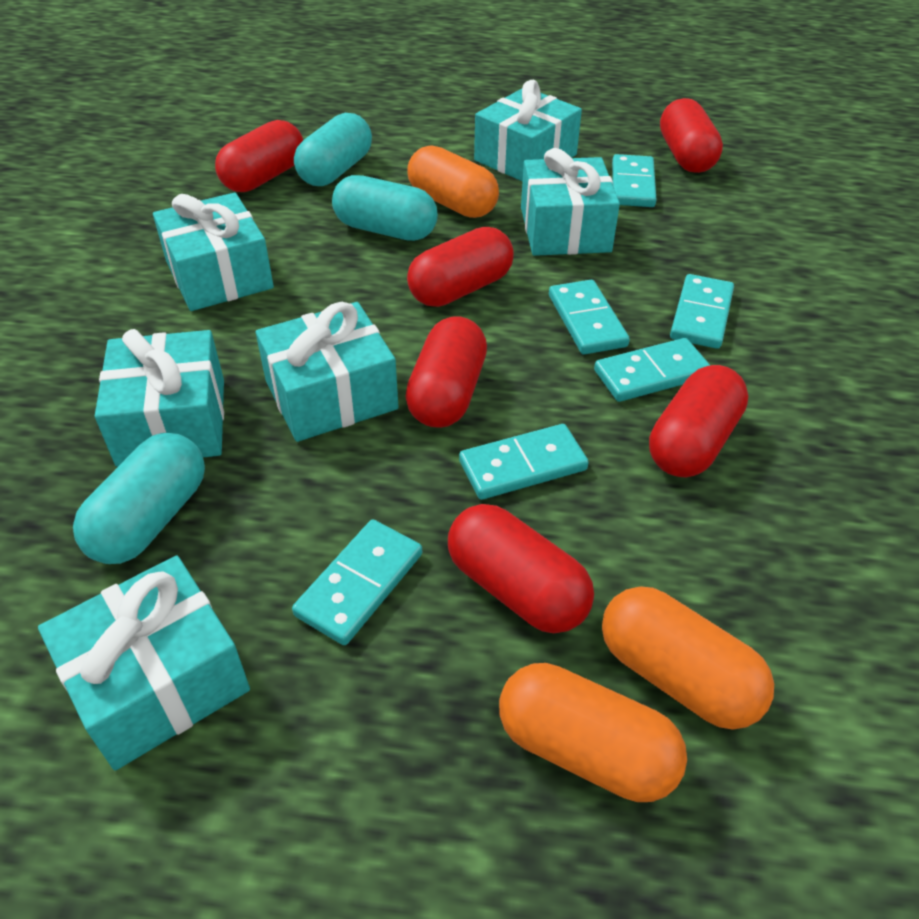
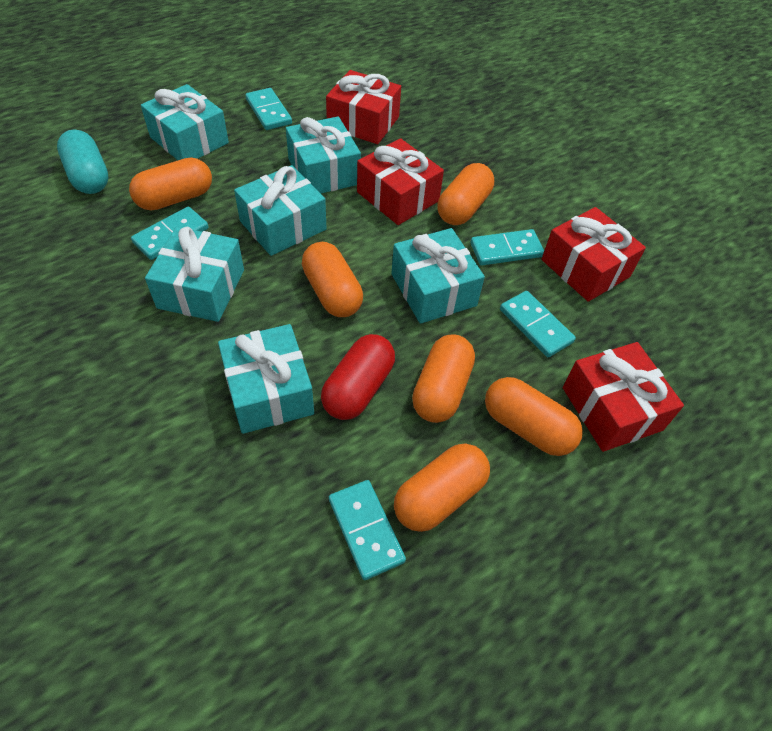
orange capsule: 3 -> 6
red capsule: 6 -> 1
red gift: 0 -> 4
turquoise capsule: 3 -> 1
turquoise domino: 6 -> 5

